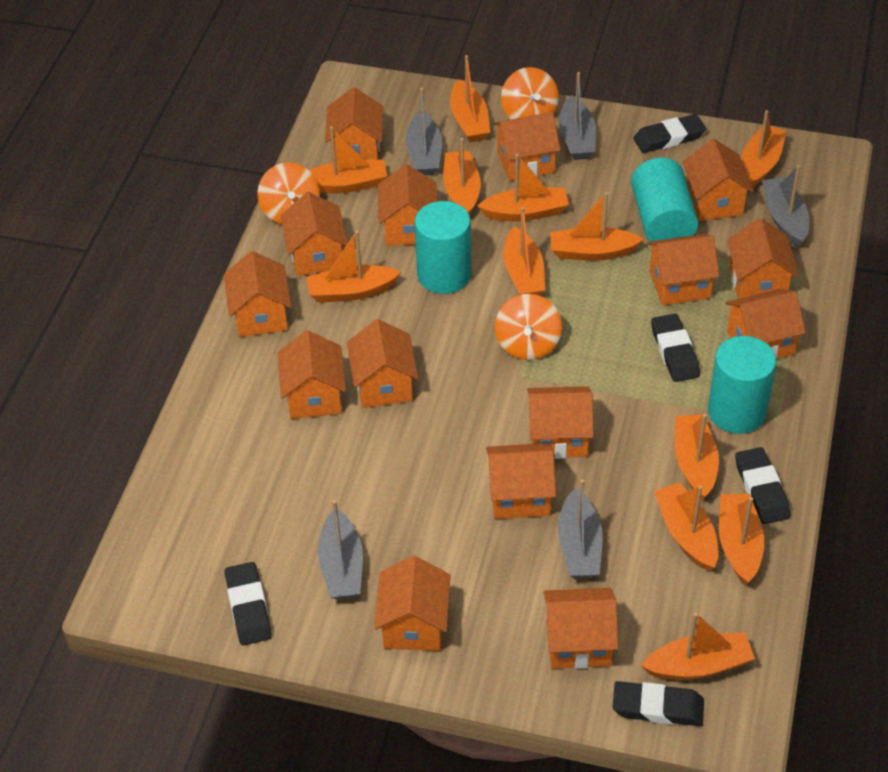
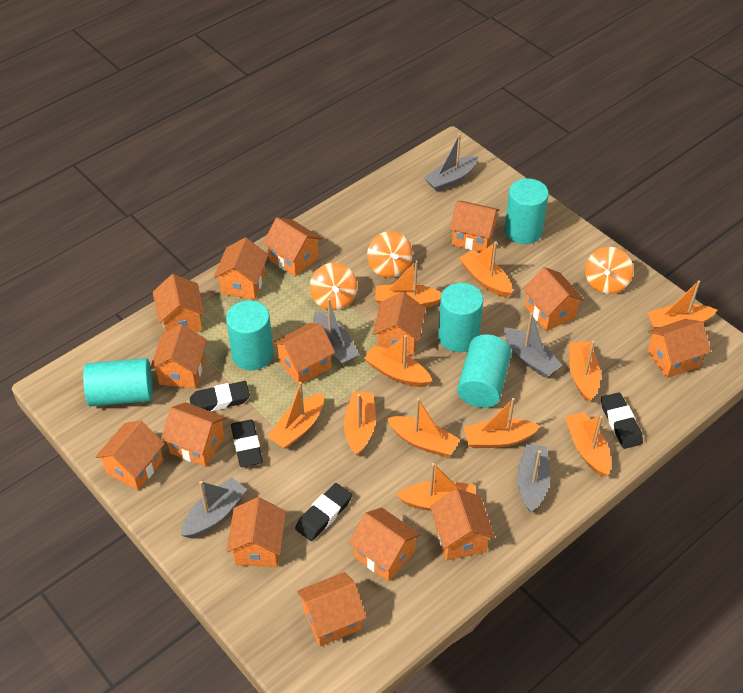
black eraser: 5 -> 4
orange boat: 12 -> 11
turquoise cylinder: 3 -> 5

